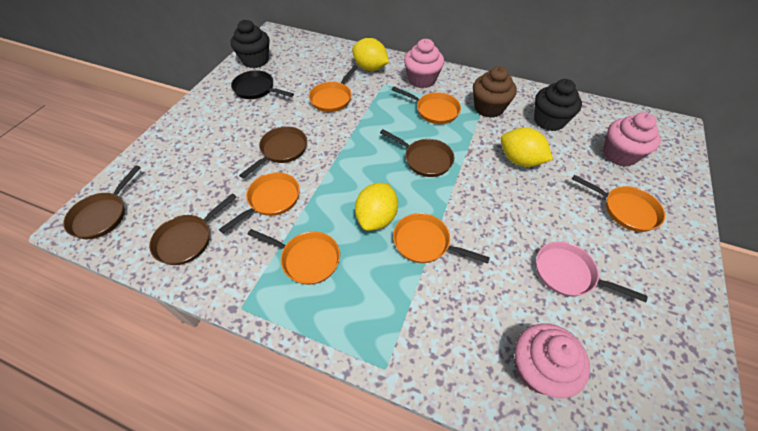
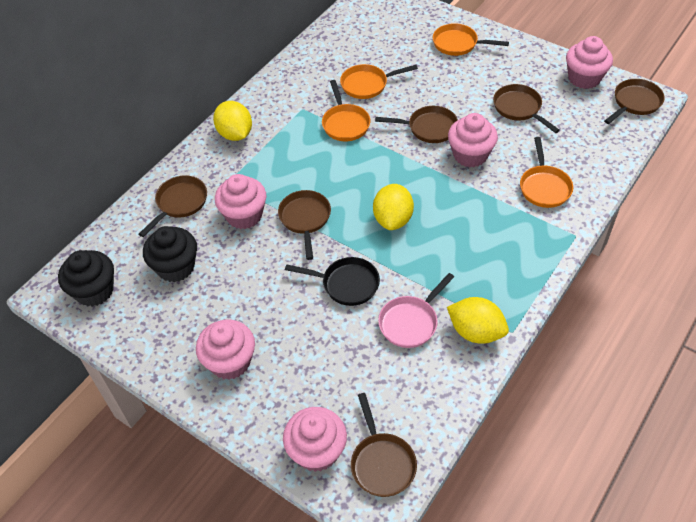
brown cupcake: 1 -> 0
brown pan: 4 -> 6
orange pan: 6 -> 4
pink cupcake: 3 -> 5

